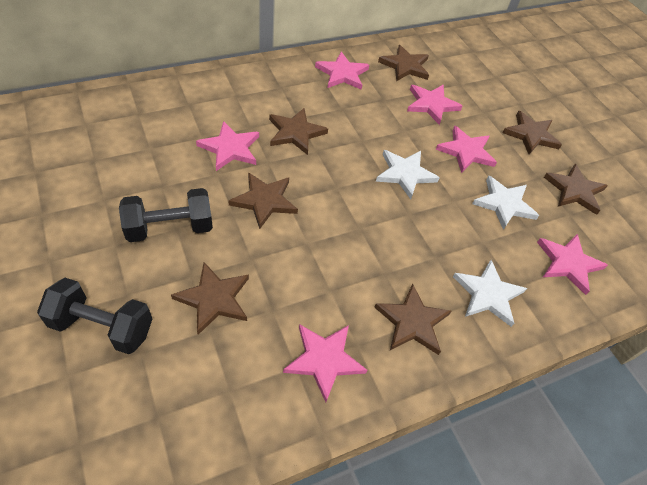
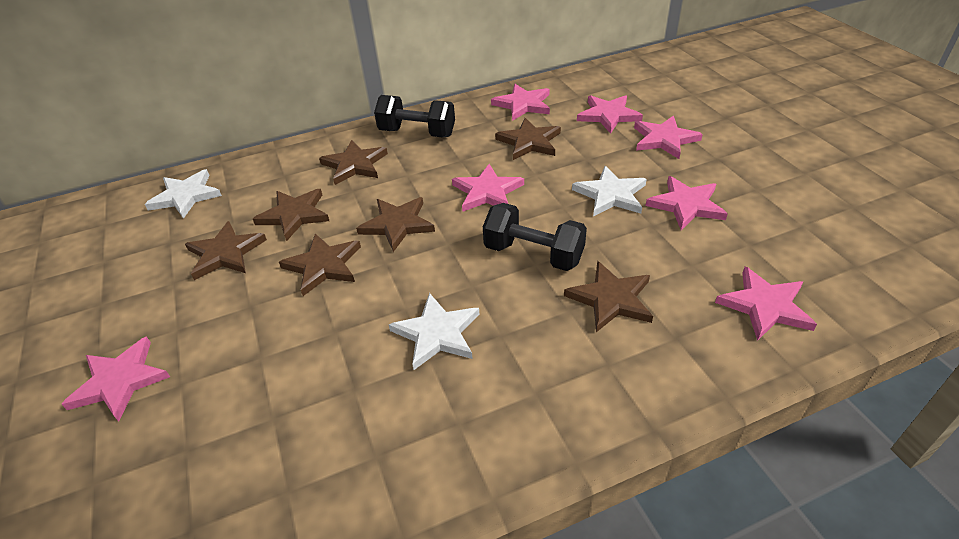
pink star: 6 -> 7

